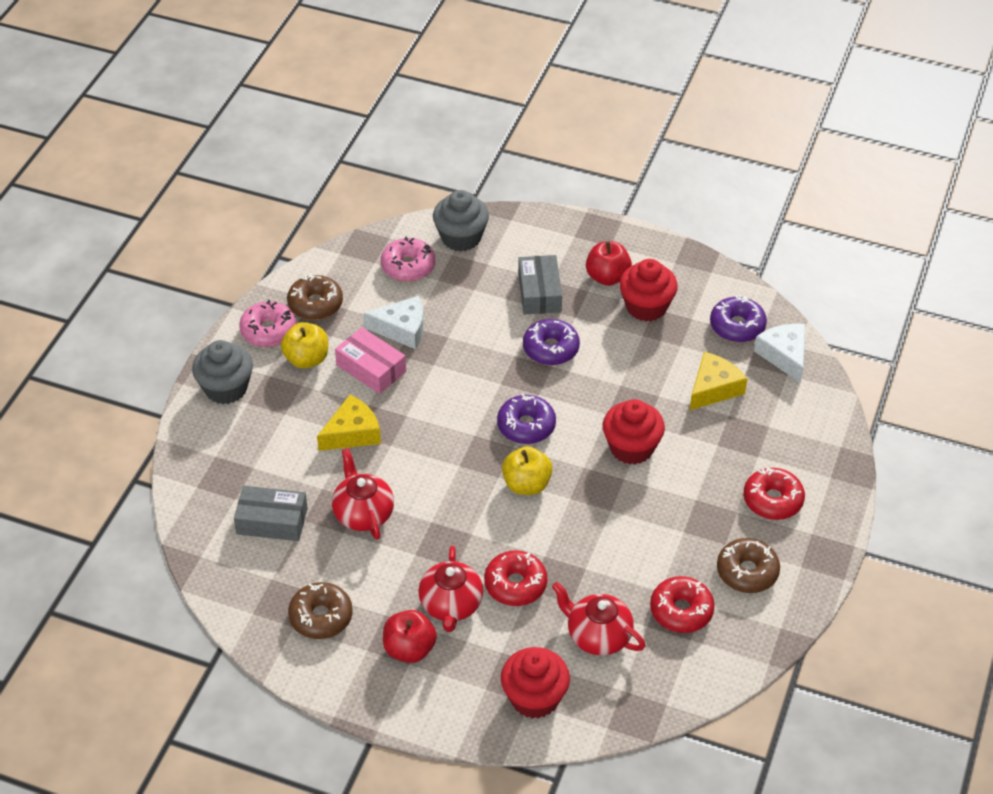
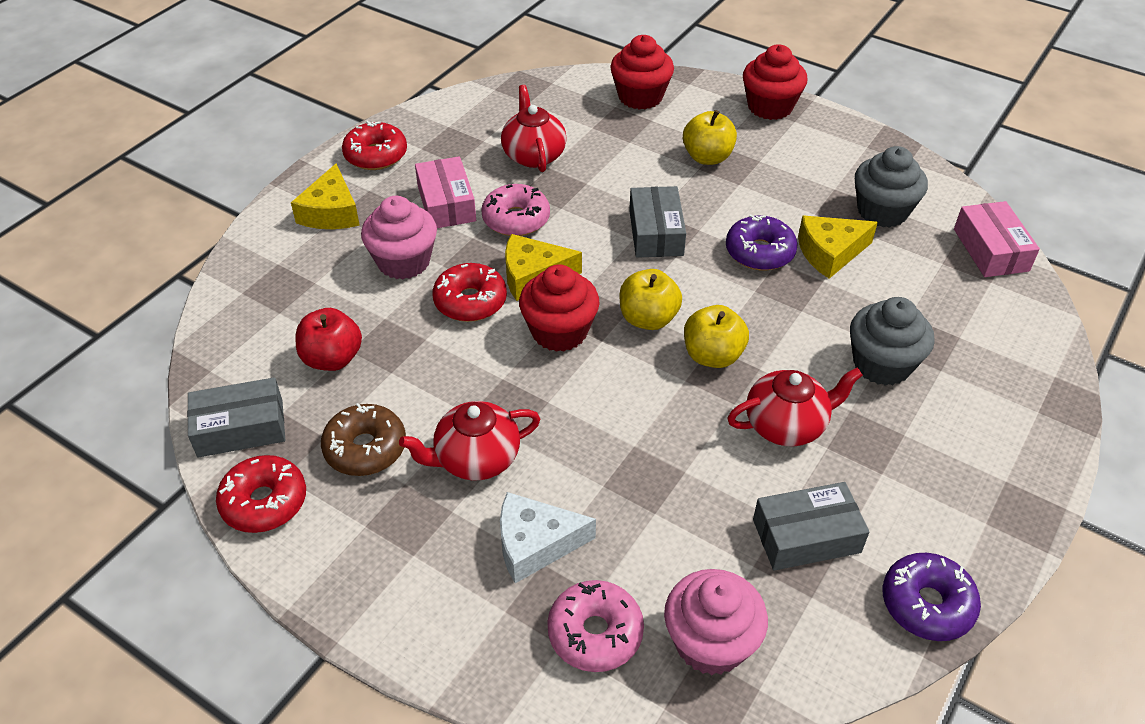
brown donut: 3 -> 1
grey box: 2 -> 3
pink box: 1 -> 2
pink cupcake: 0 -> 2
purple donut: 3 -> 2
red apple: 2 -> 1
white cheese: 2 -> 1
yellow apple: 2 -> 3
yellow cheese: 2 -> 3

